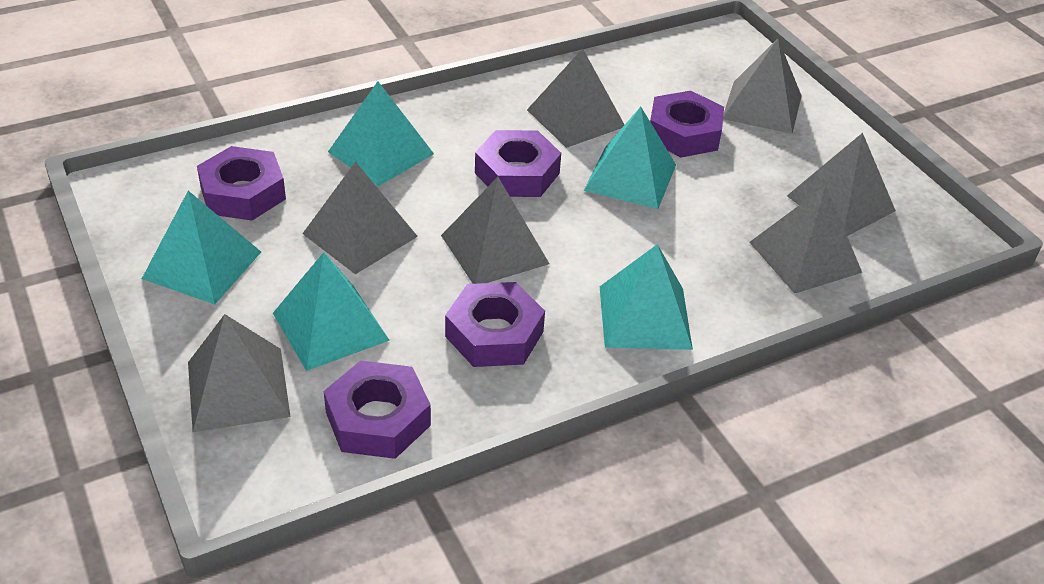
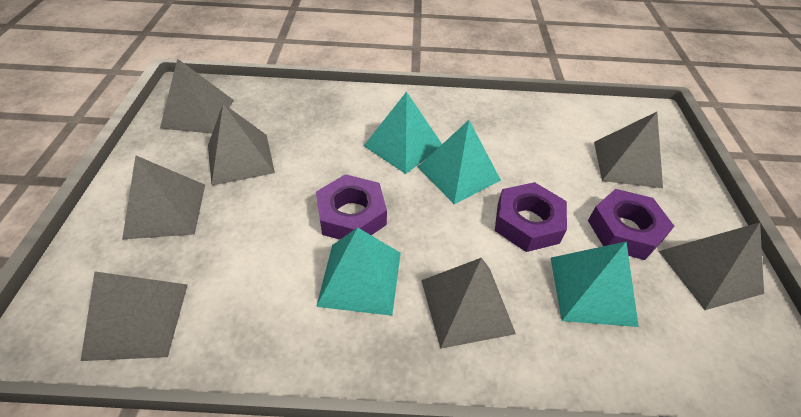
purple nut: 5 -> 3
turquoise pyramid: 5 -> 4

